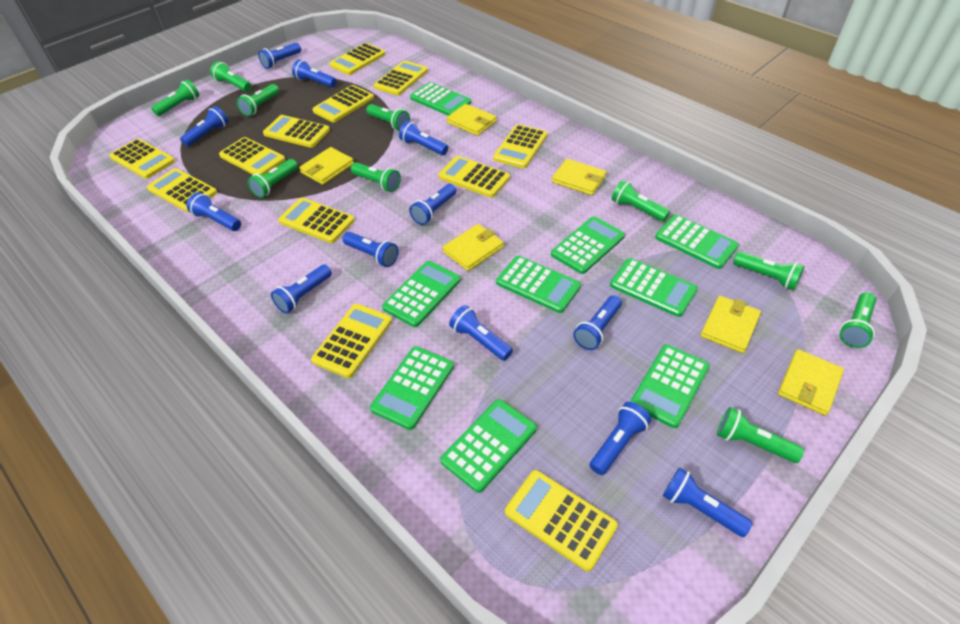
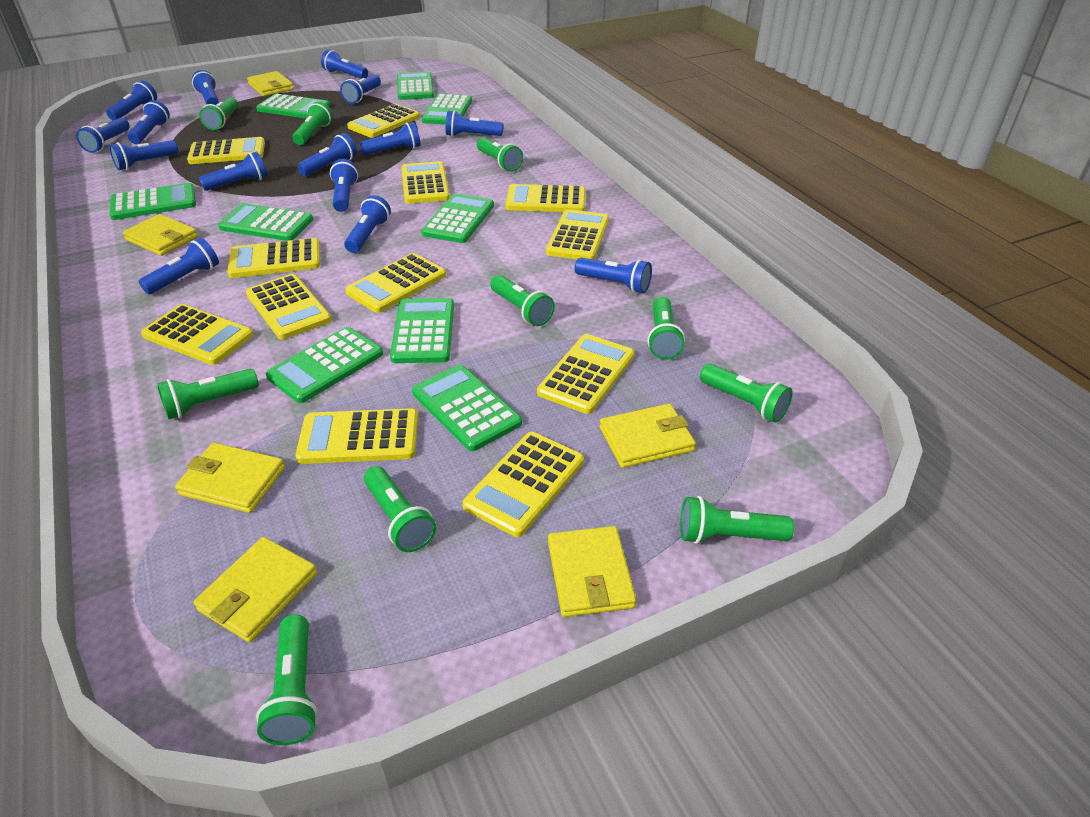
blue flashlight: 12 -> 15

